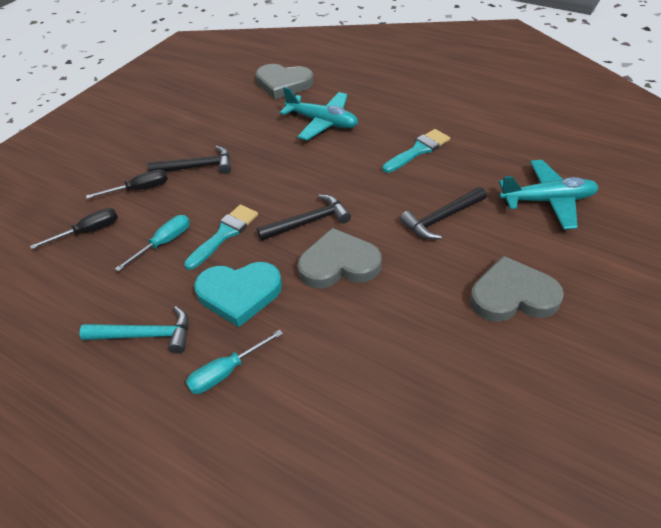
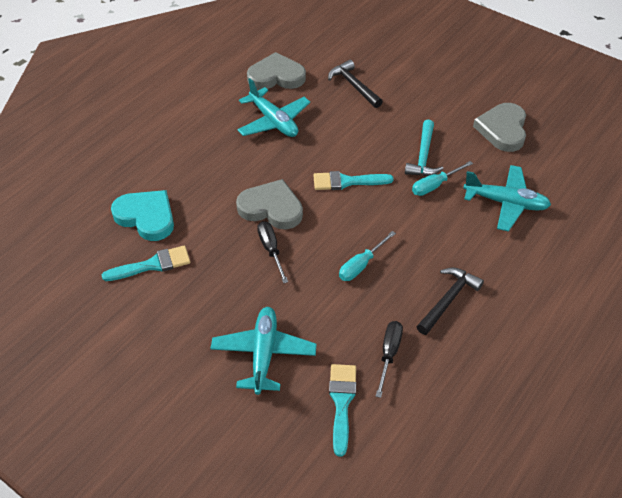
black hammer: 3 -> 2
turquoise brush: 2 -> 3
turquoise plane: 2 -> 3

